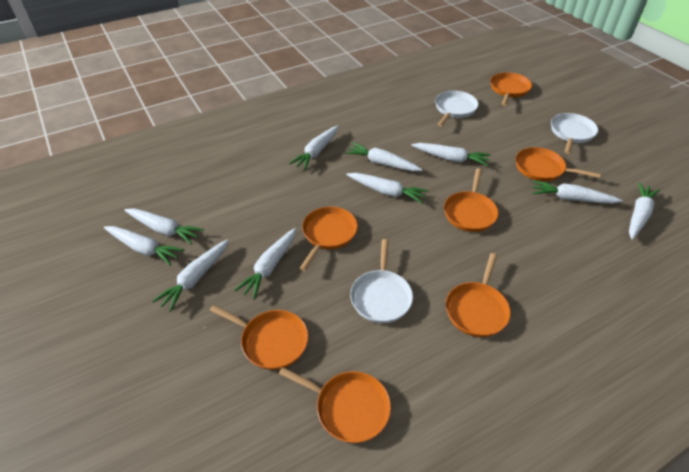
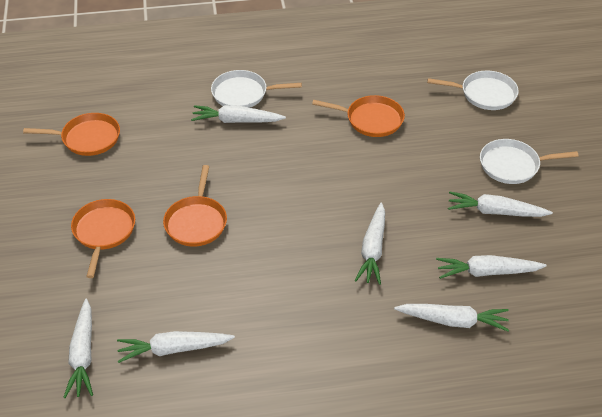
orange pan: 7 -> 4
white carrot: 10 -> 7

